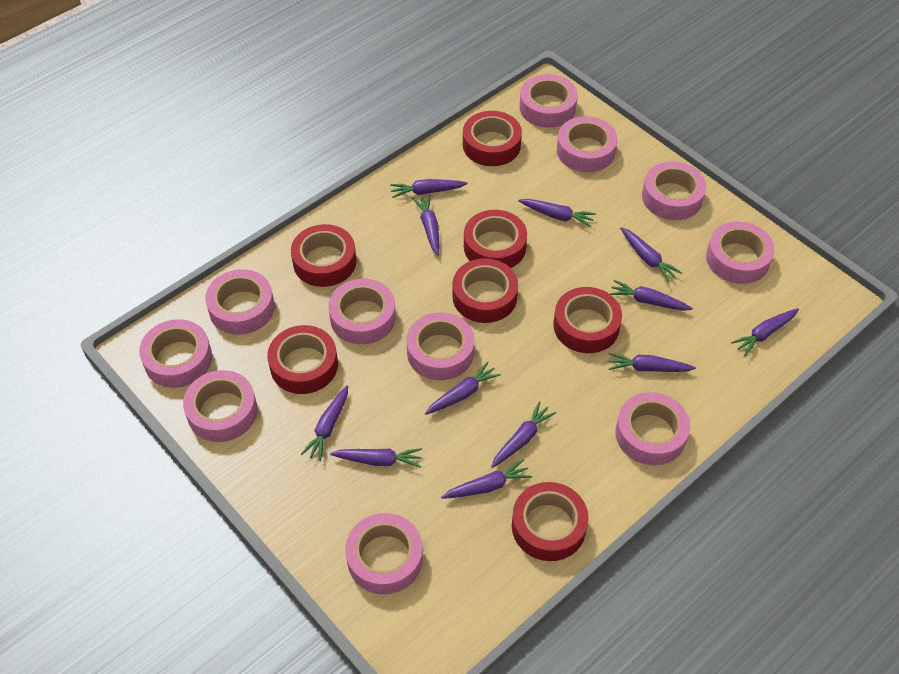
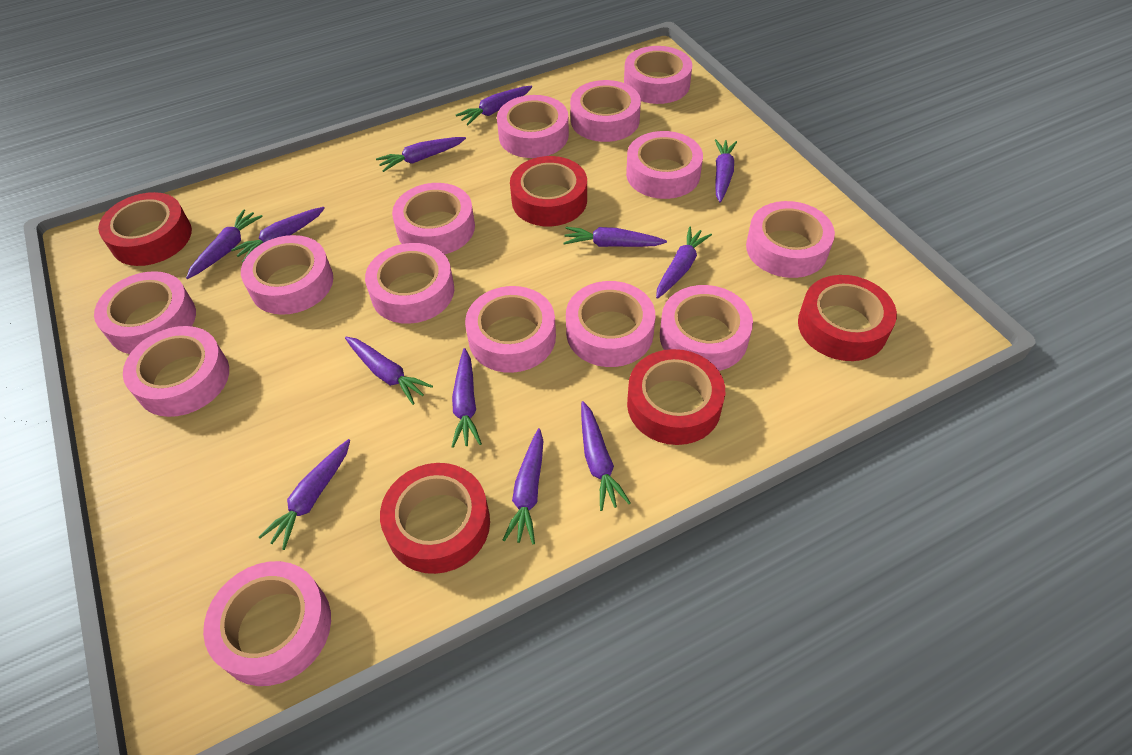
pink tape: 11 -> 14
red tape: 7 -> 5

